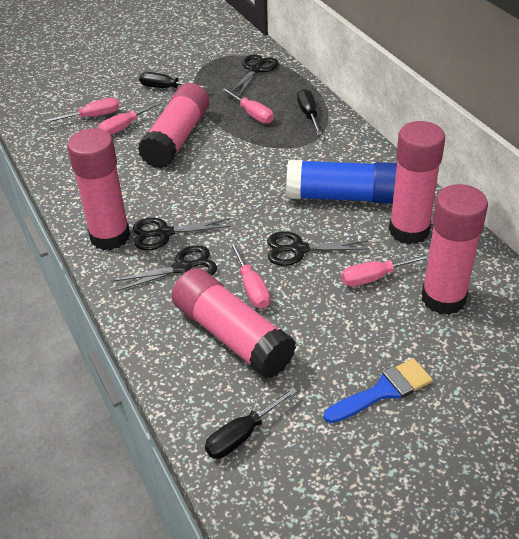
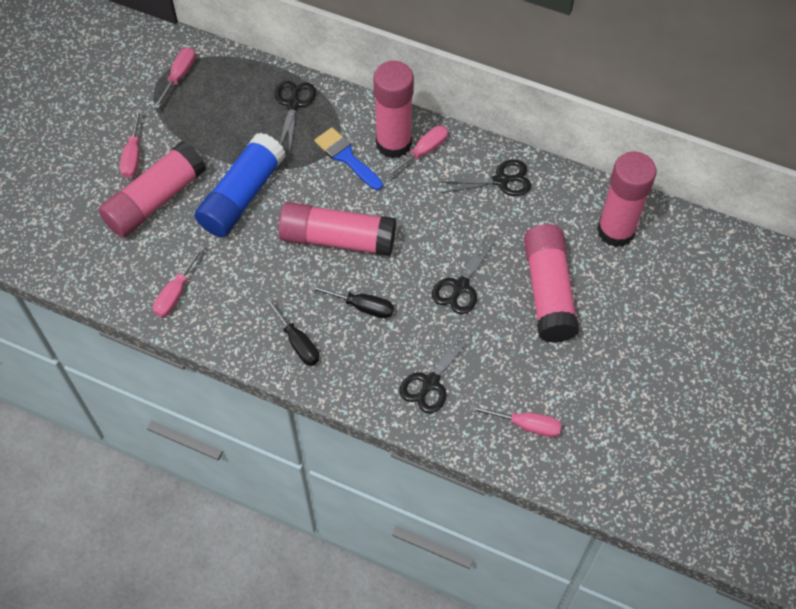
black screwdriver: 3 -> 2

